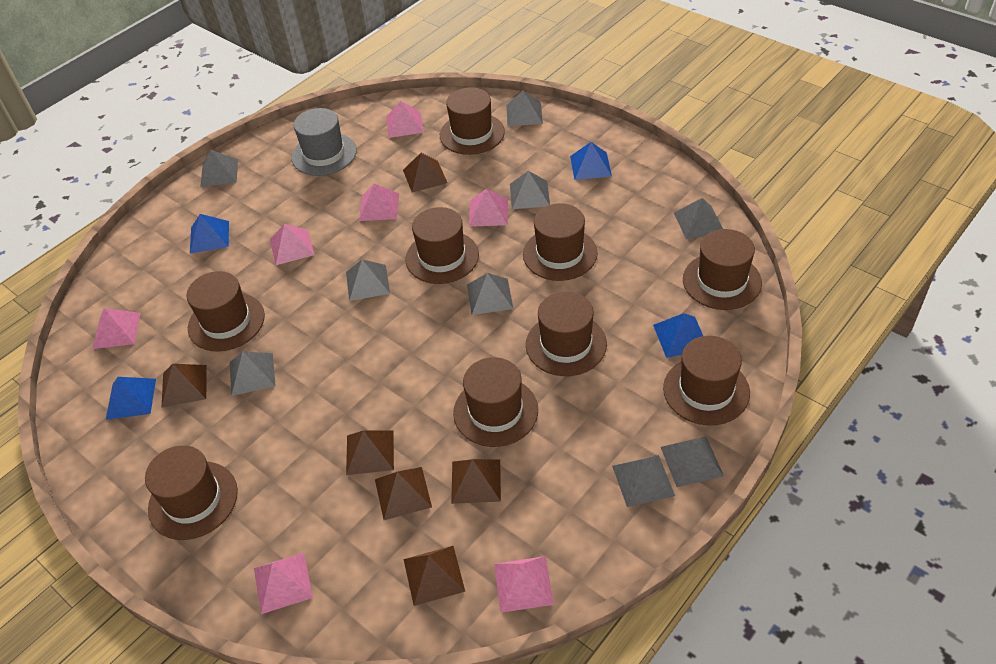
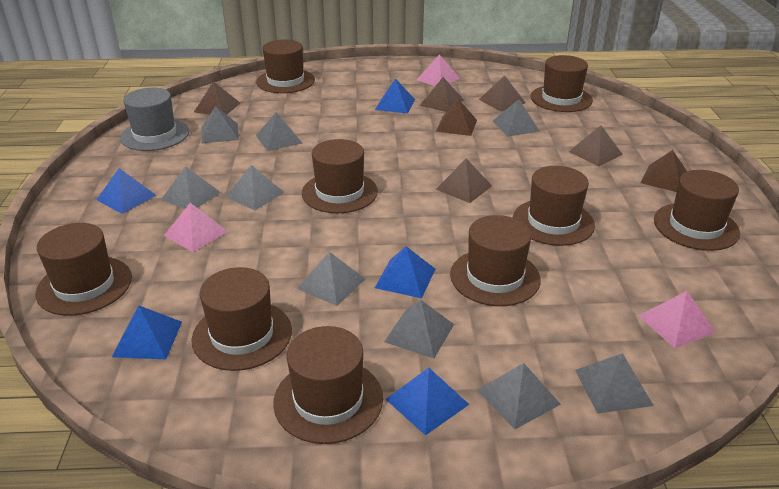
blue pyramid: 4 -> 5
brown pyramid: 6 -> 7
pink pyramid: 7 -> 3

